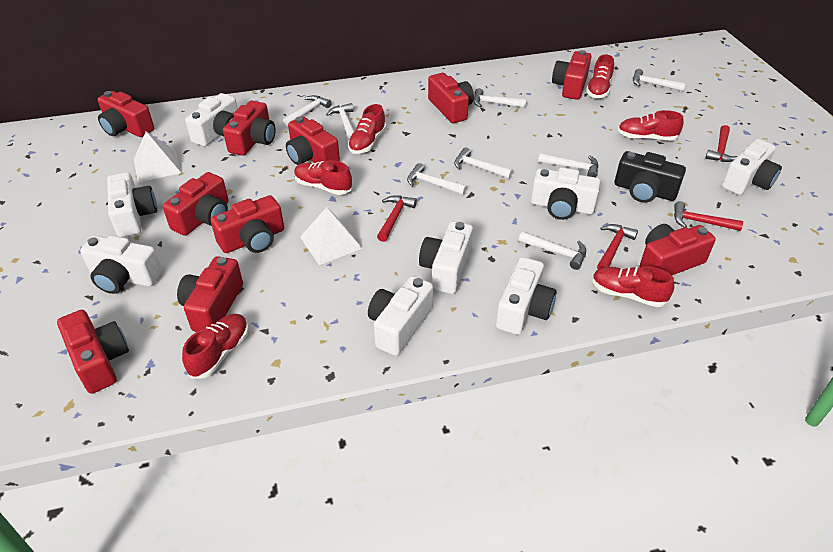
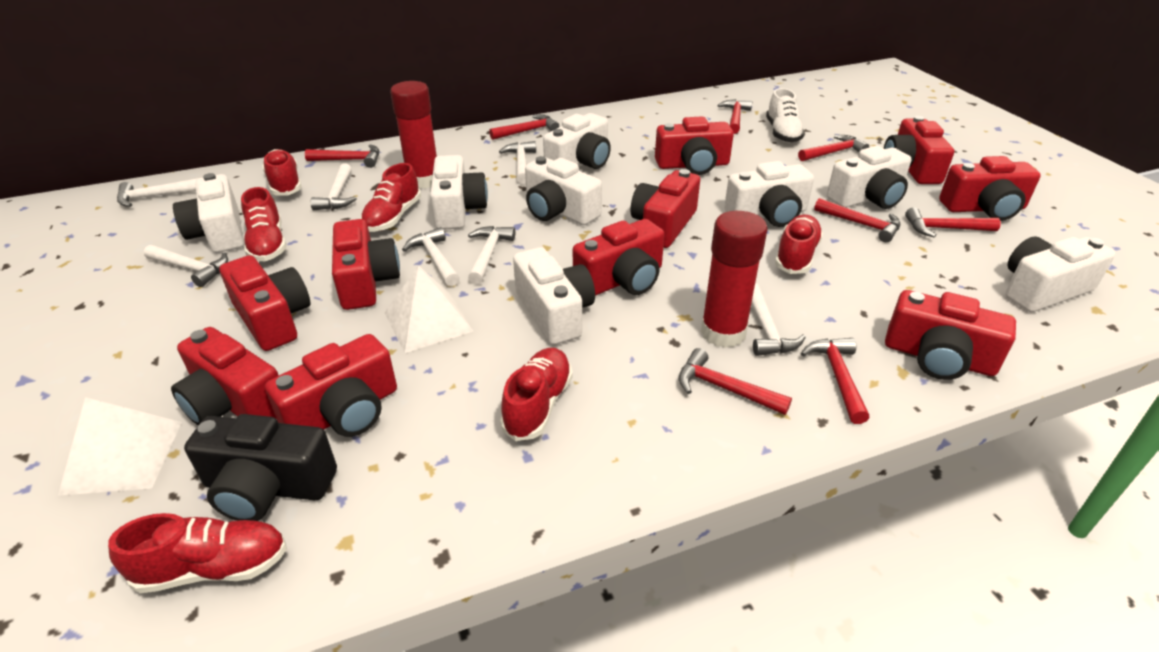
red glue stick: 0 -> 2
red hammer: 4 -> 8
white hammer: 8 -> 7
white shoe: 0 -> 1

